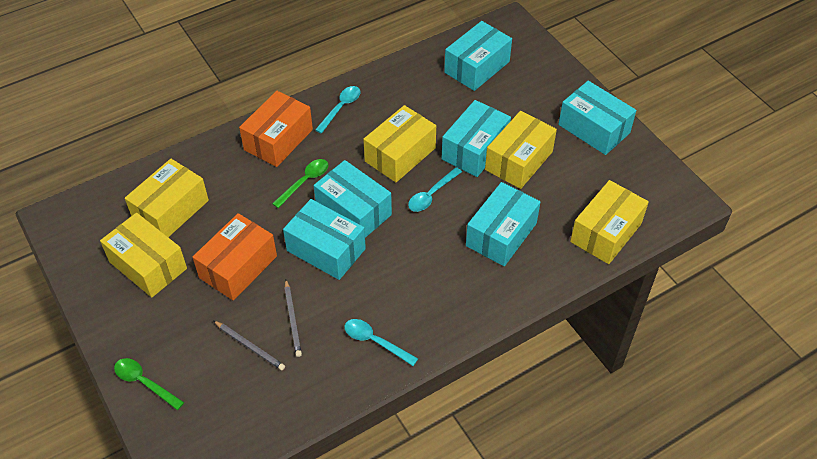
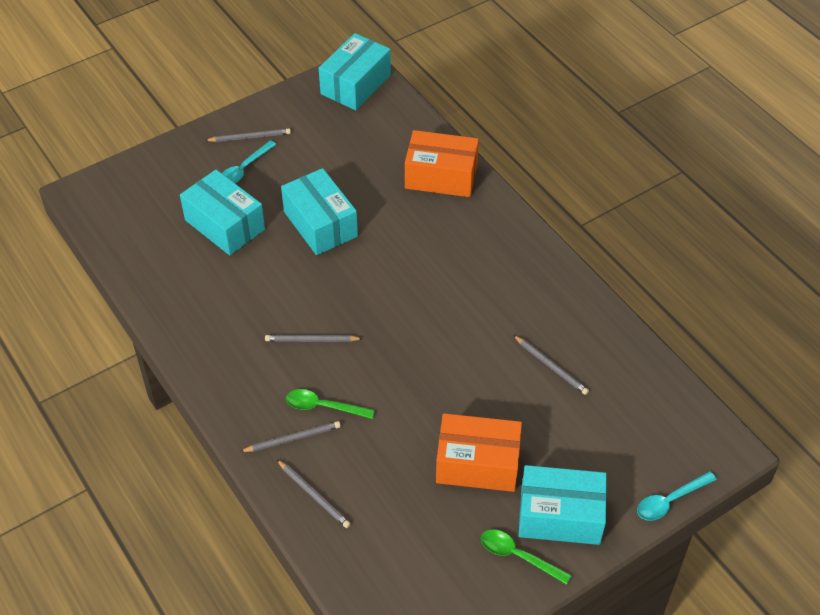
grey pencil: 2 -> 5
turquoise box: 6 -> 4
turquoise spoon: 3 -> 2
yellow box: 5 -> 0

